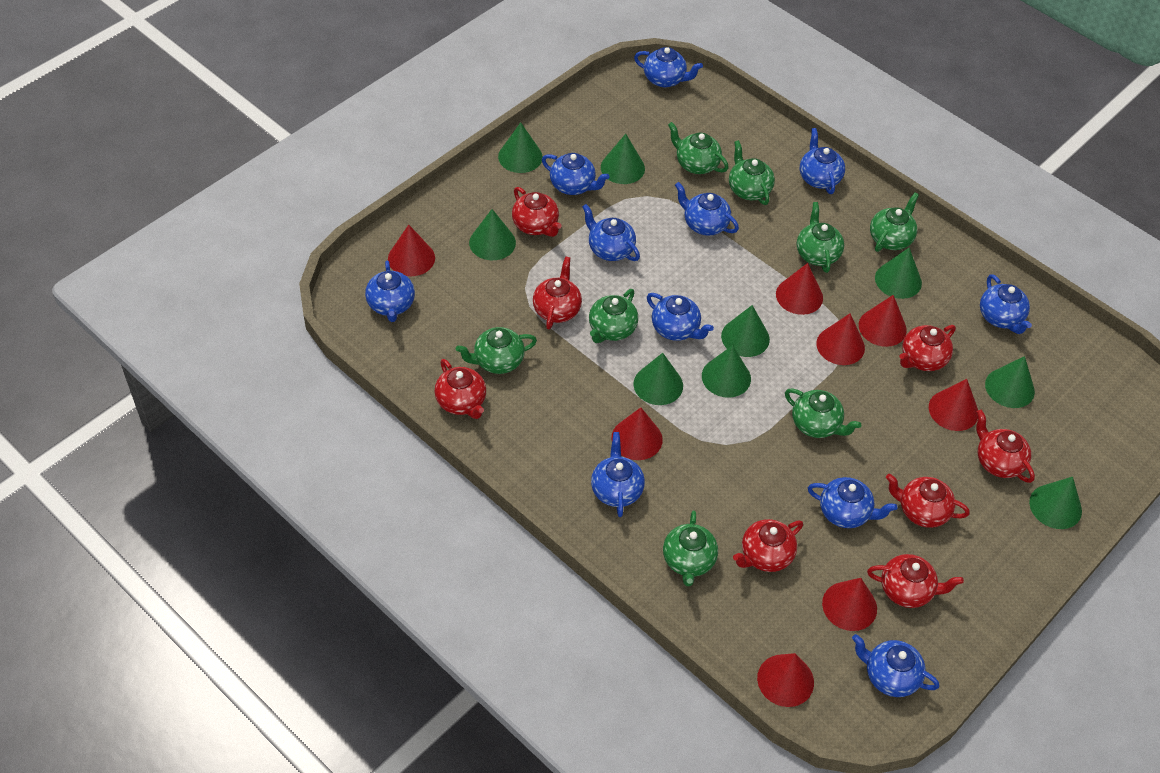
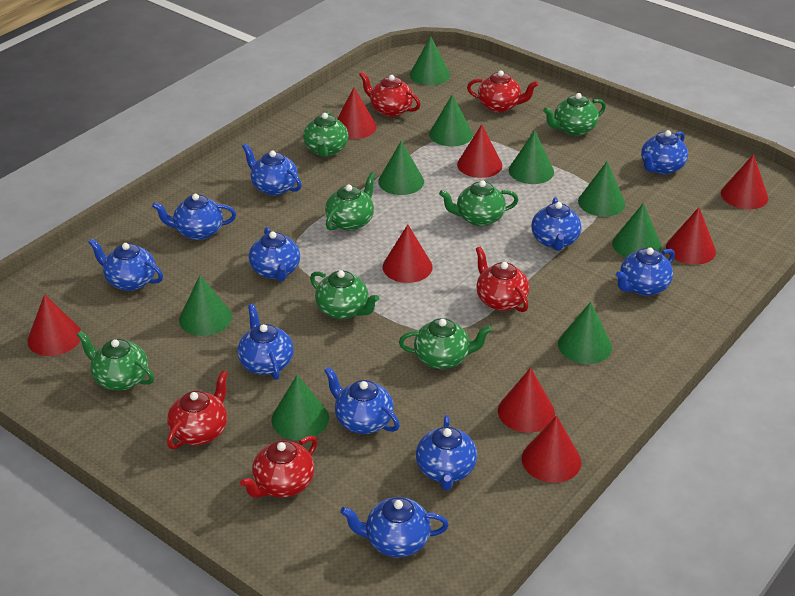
green teapot: 8 -> 7
red teapot: 8 -> 5

